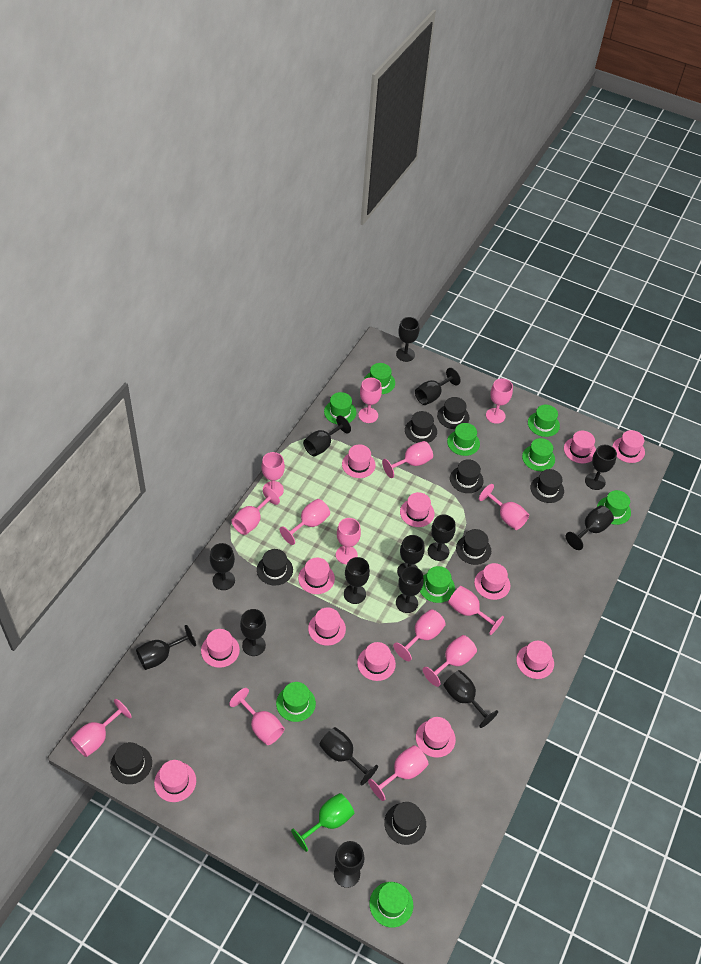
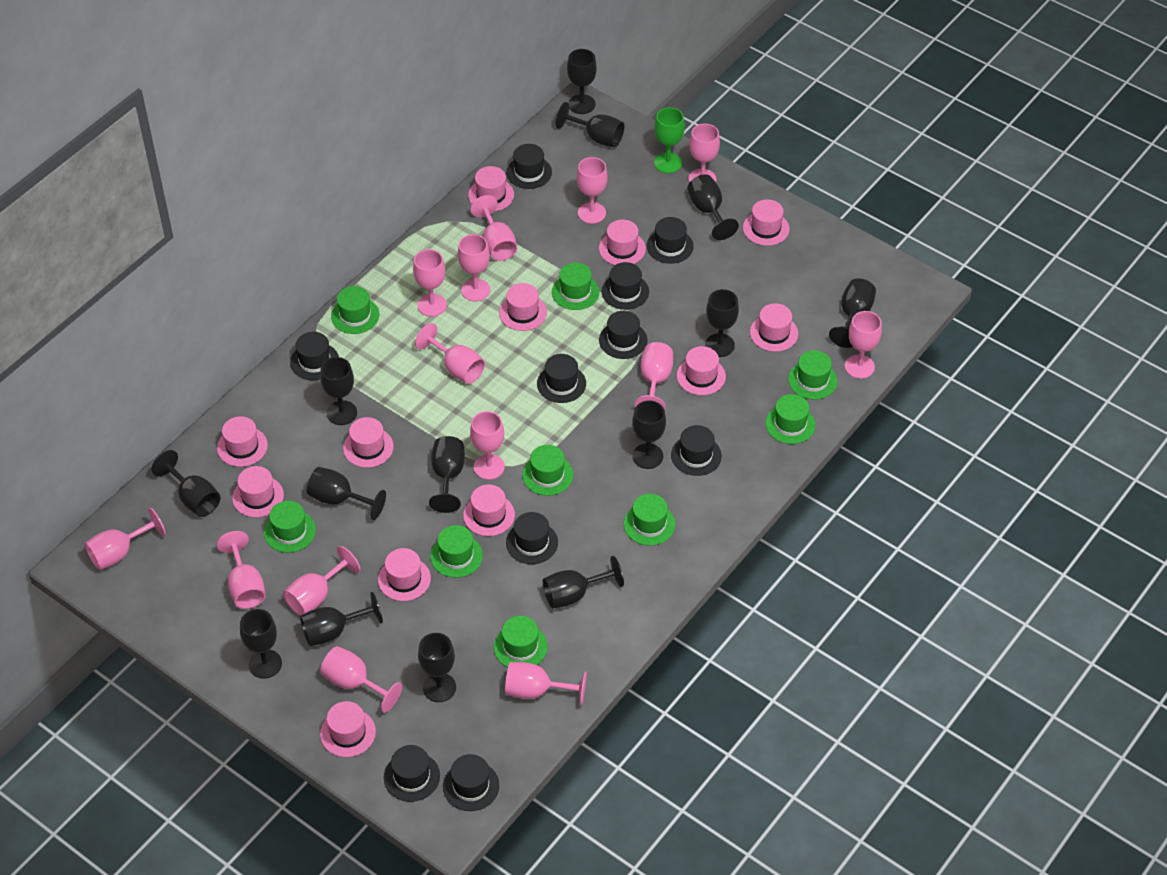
black goblet: 15 -> 14
black hat: 8 -> 10

